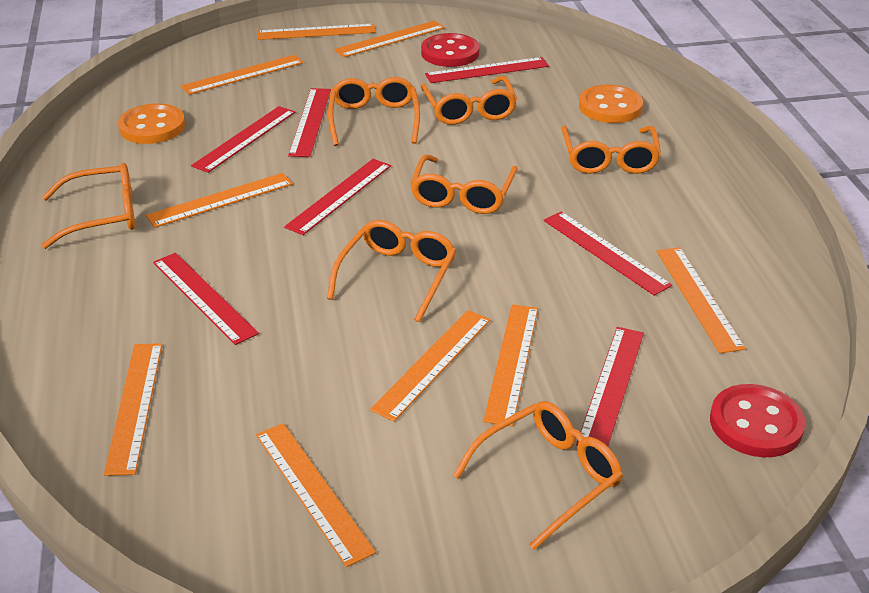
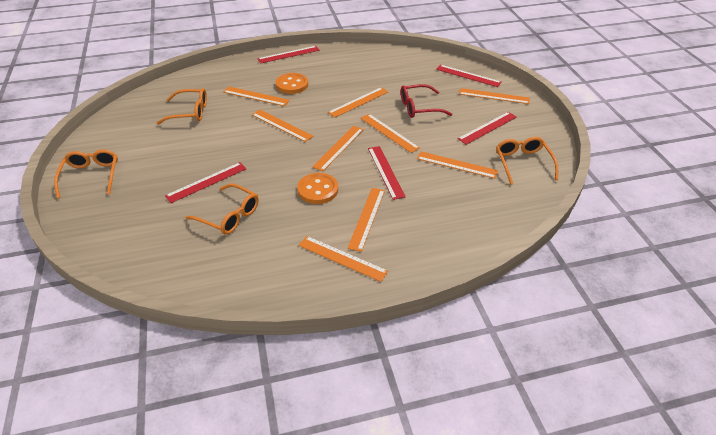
orange glasses: 7 -> 4
red button: 2 -> 0
red glasses: 0 -> 1
red ruler: 7 -> 5

